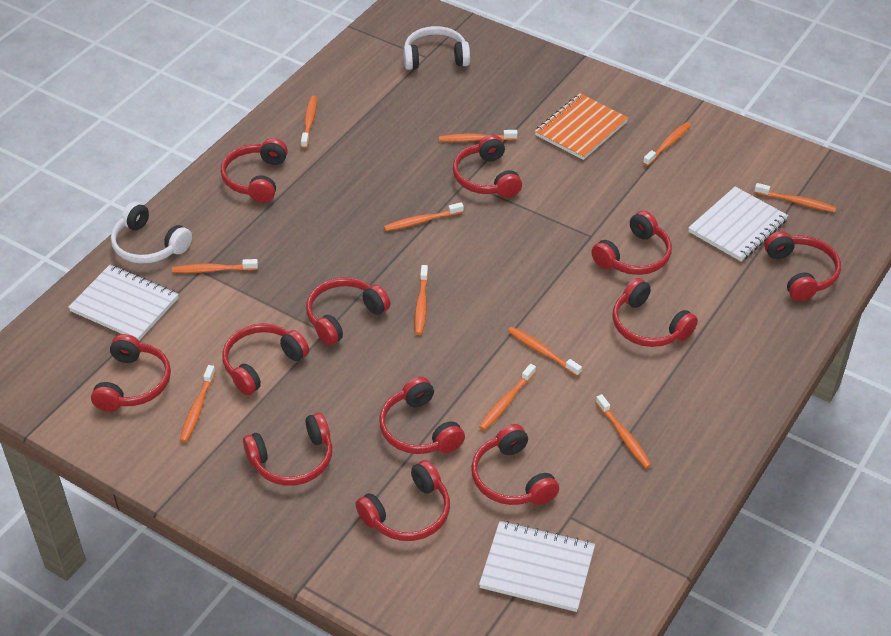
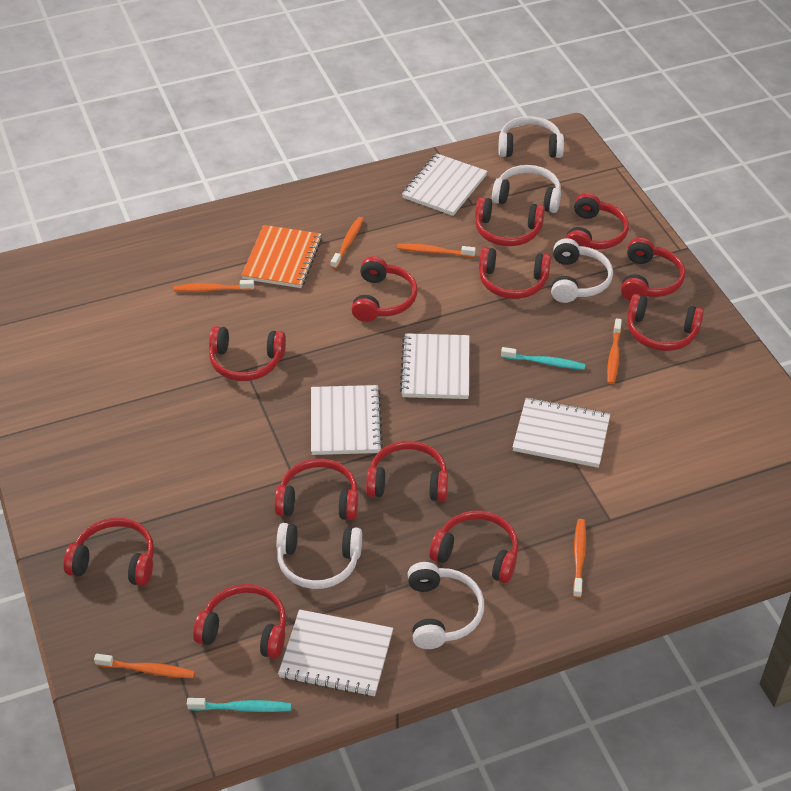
orange toothbrush: 11 -> 6
turquoise toothbrush: 0 -> 2
white headphones: 2 -> 5
white notebook: 3 -> 5

